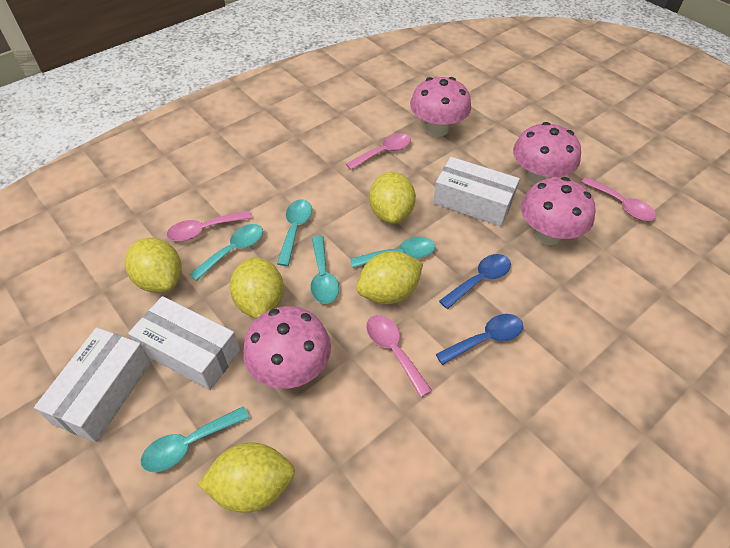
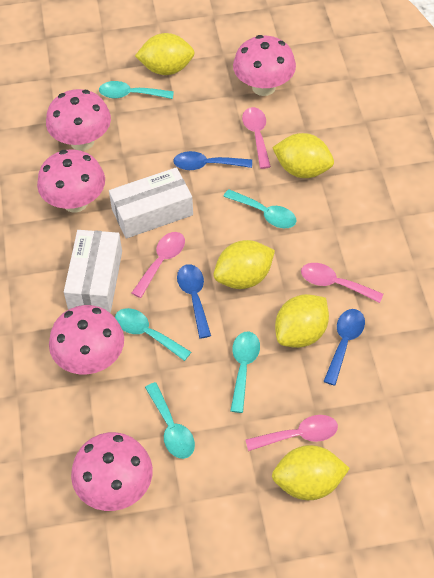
blue spoon: 2 -> 3
pink mushroom: 4 -> 5
white box: 3 -> 2

